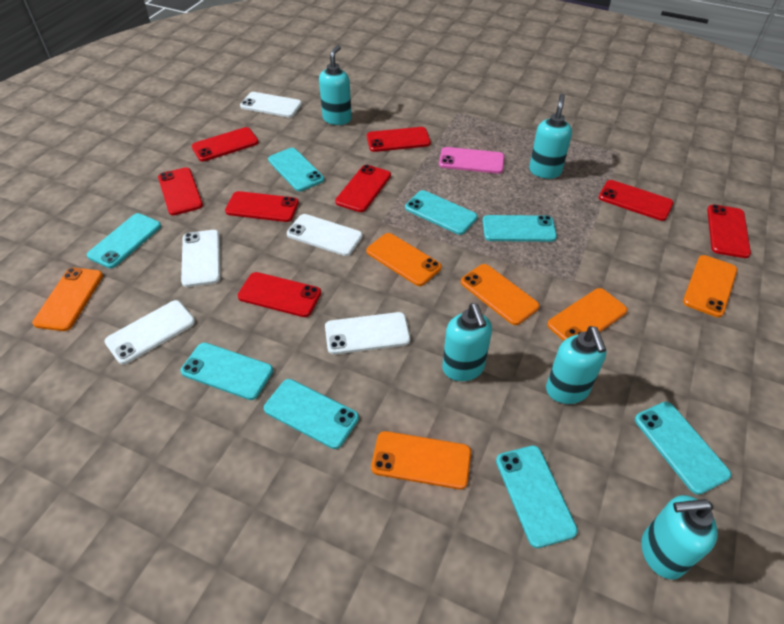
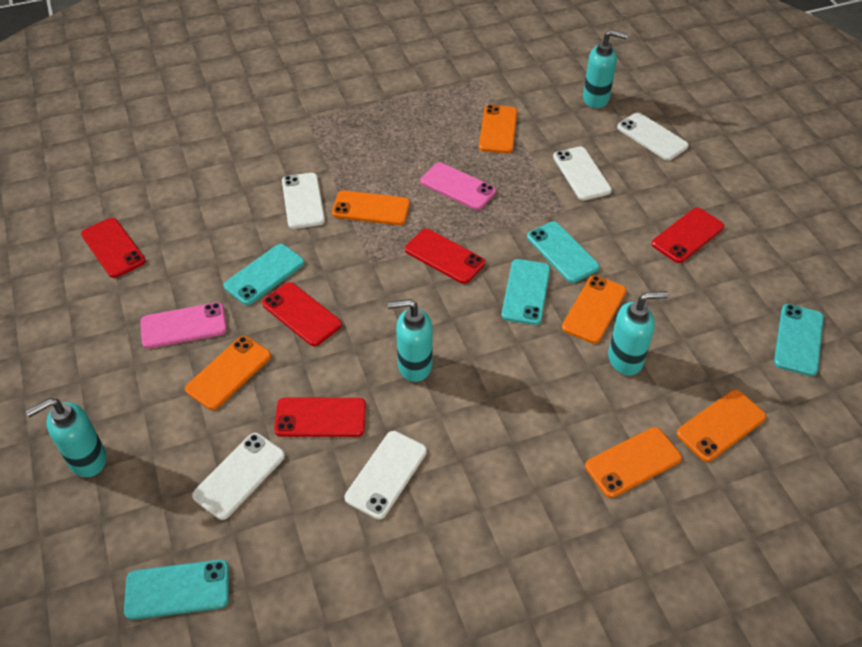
pink phone: 1 -> 2
red phone: 8 -> 5
turquoise phone: 8 -> 5
turquoise soap dispenser: 5 -> 4

